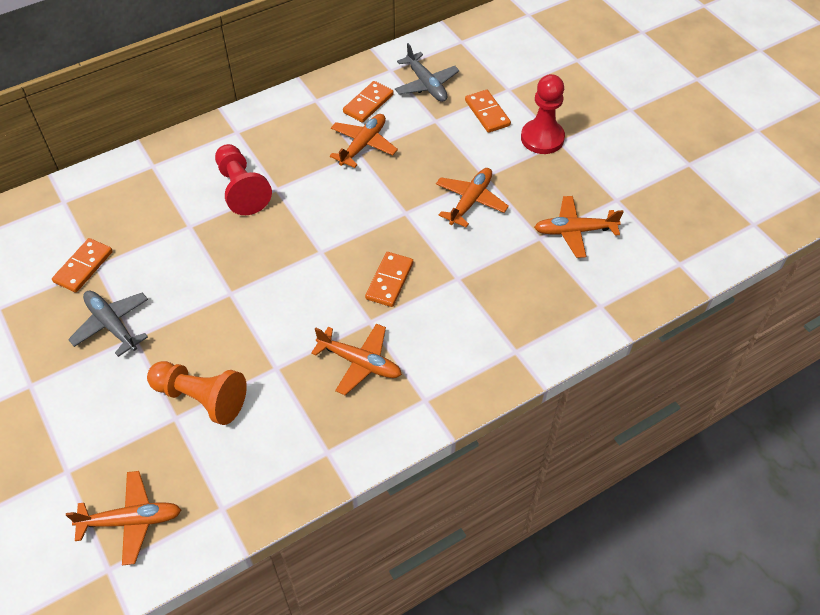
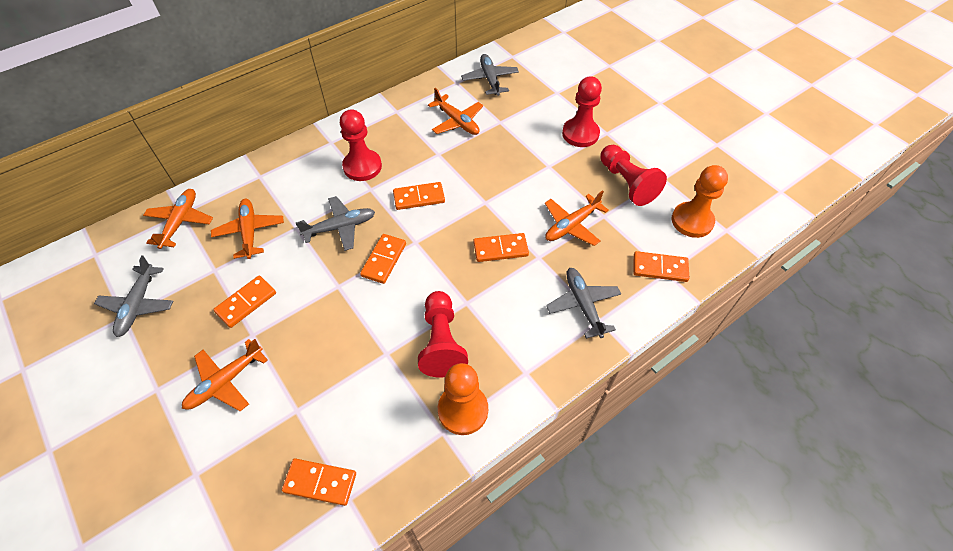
grey plane: 2 -> 4
orange domino: 4 -> 6
orange pawn: 1 -> 2
red pawn: 2 -> 4

